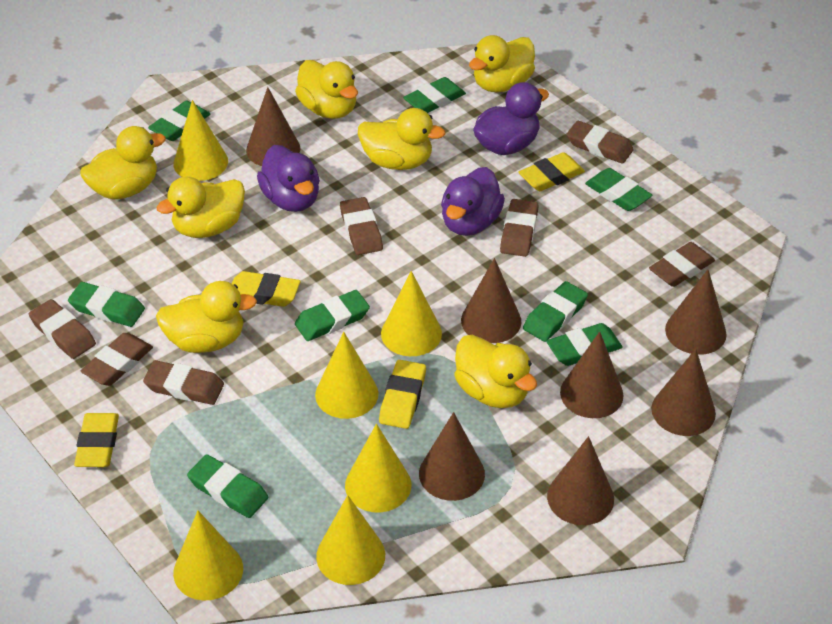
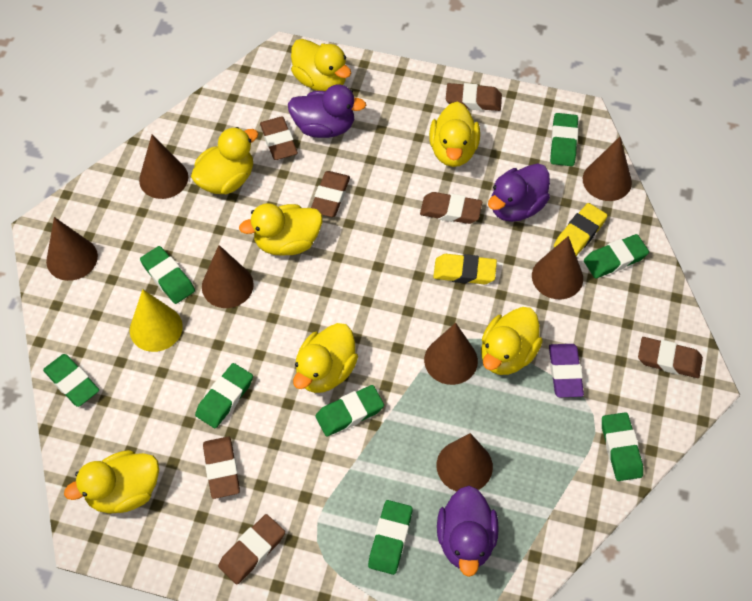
purple eraser: 0 -> 1
yellow cone: 6 -> 1
yellow eraser: 4 -> 2

